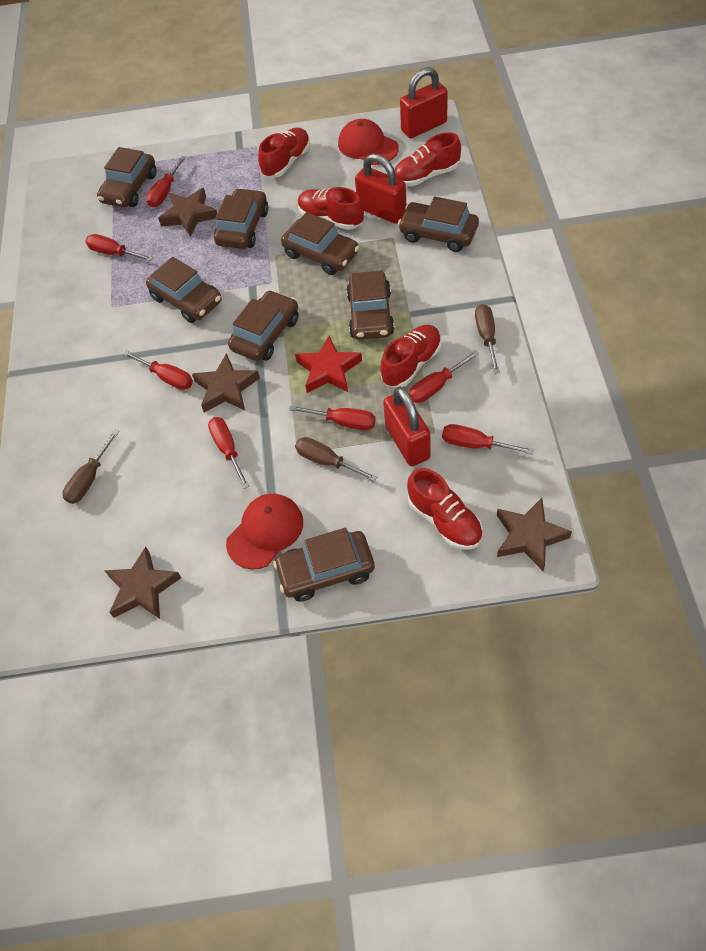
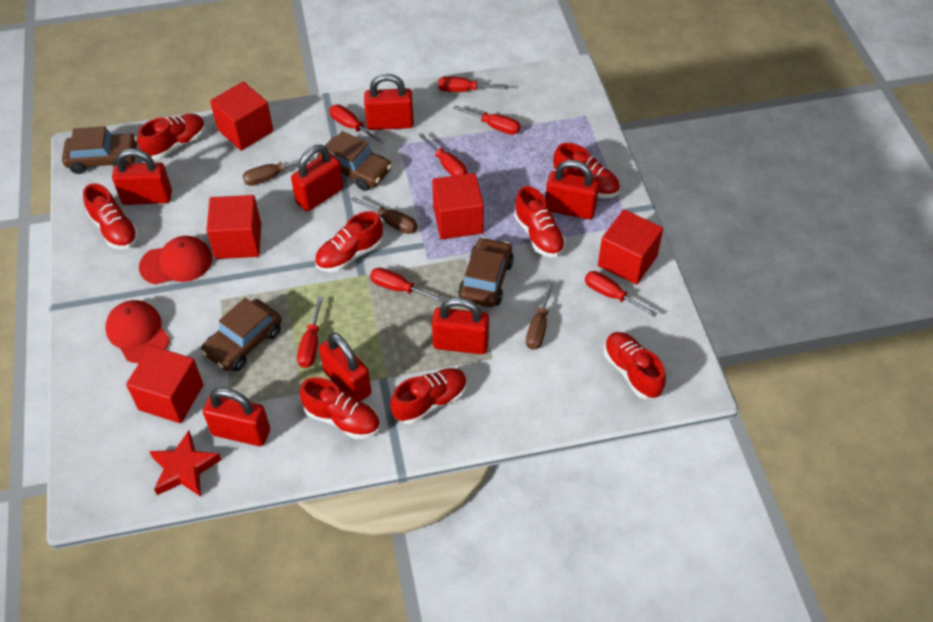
brown car: 8 -> 4
brown star: 4 -> 0
red cube: 0 -> 5
red padlock: 3 -> 7
red shoe: 5 -> 8

